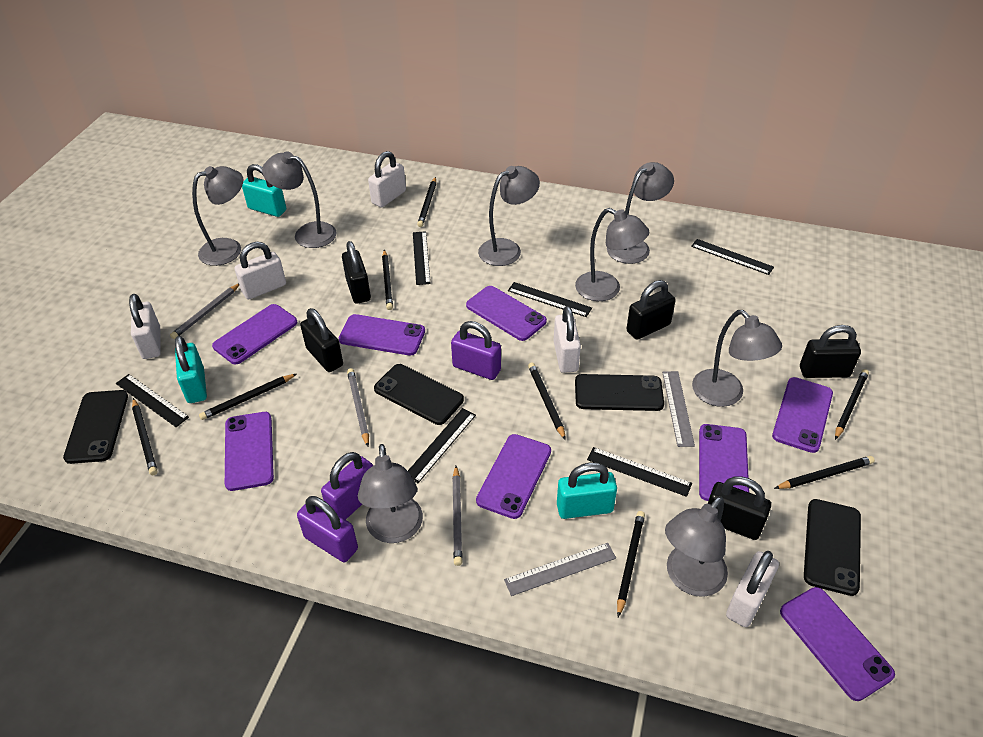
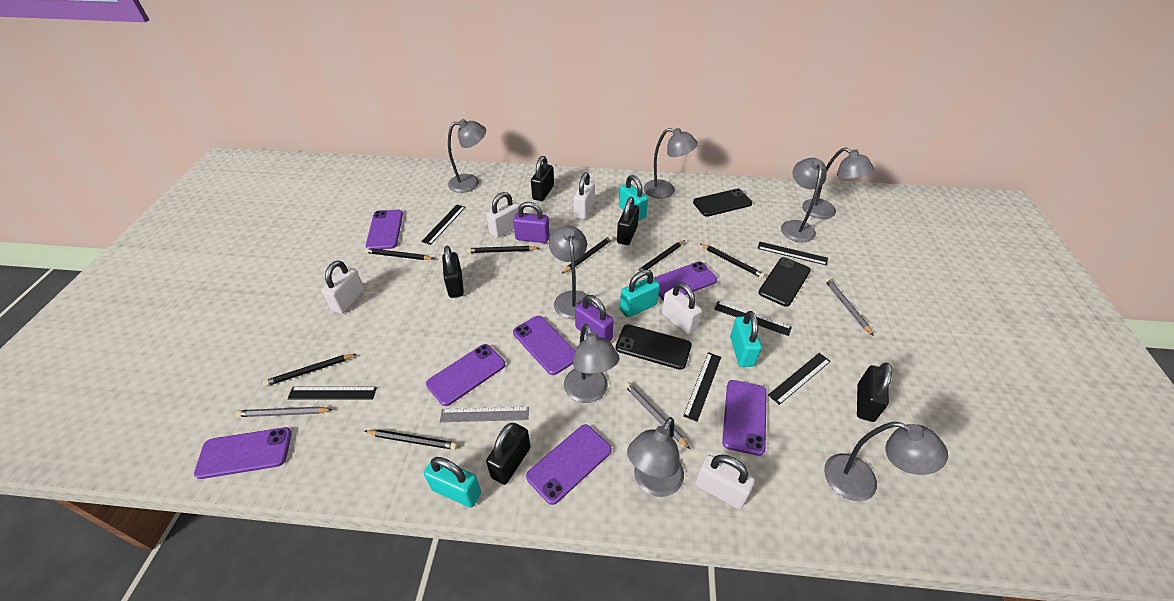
black pencil: 8 -> 7
black phone: 4 -> 3
grey ruler: 2 -> 1
purple padlock: 3 -> 2
purple phone: 8 -> 7
turquoise padlock: 3 -> 4

